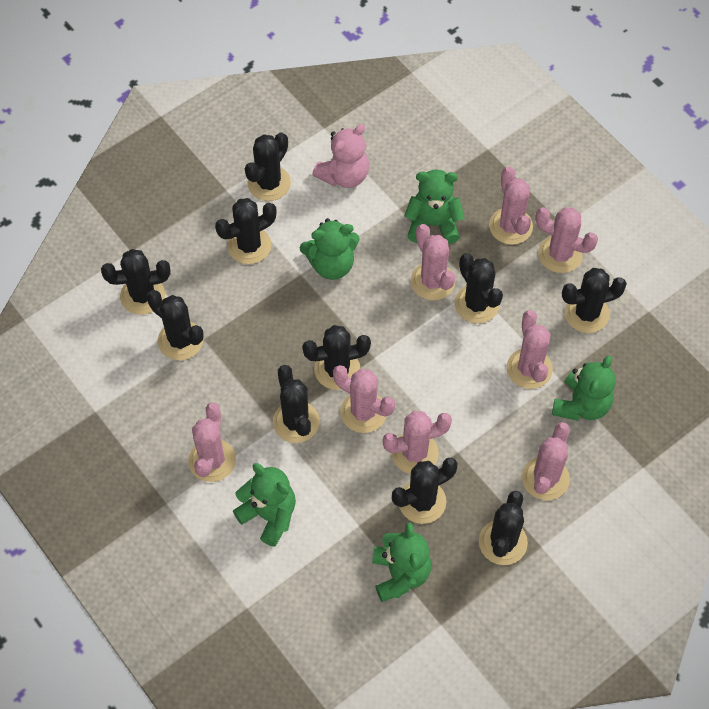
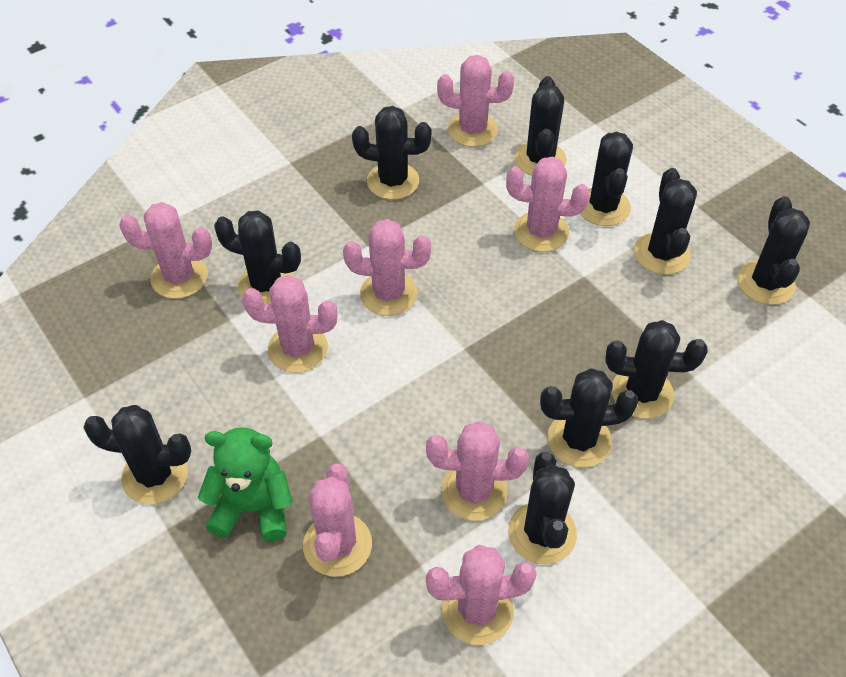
green teddy bear: 5 -> 1
pink teddy bear: 1 -> 0

